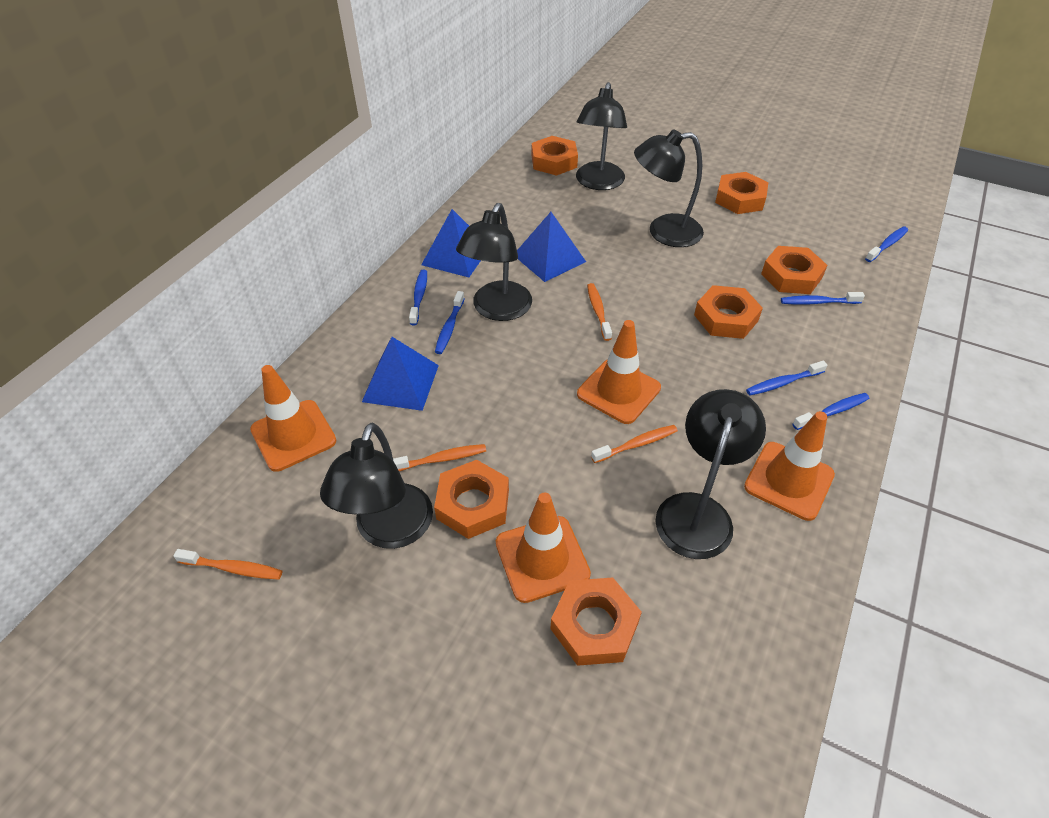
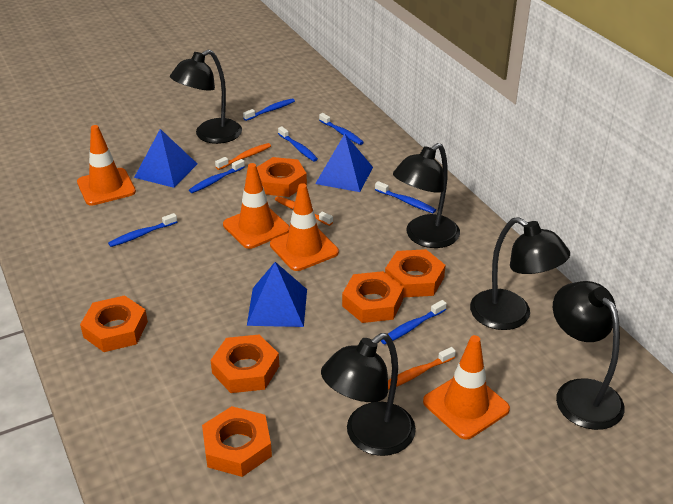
blue toothbrush: 6 -> 7
orange toothbrush: 4 -> 3

